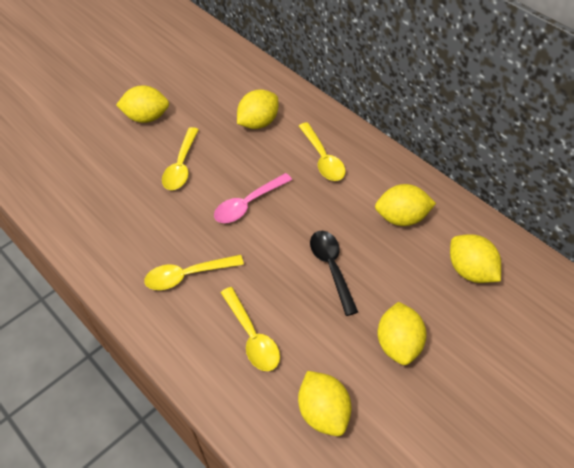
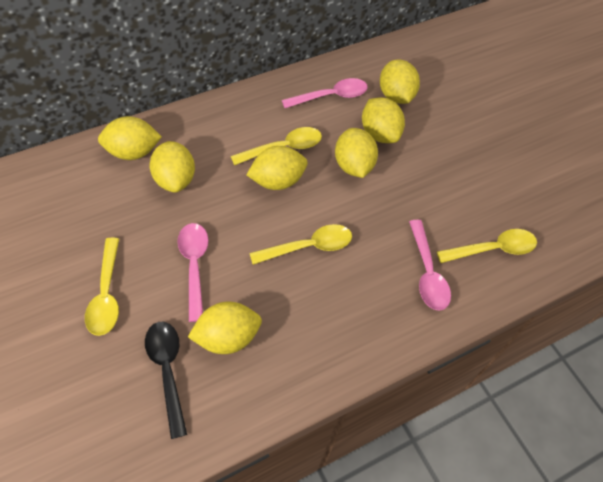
pink spoon: 1 -> 3
yellow lemon: 6 -> 7

